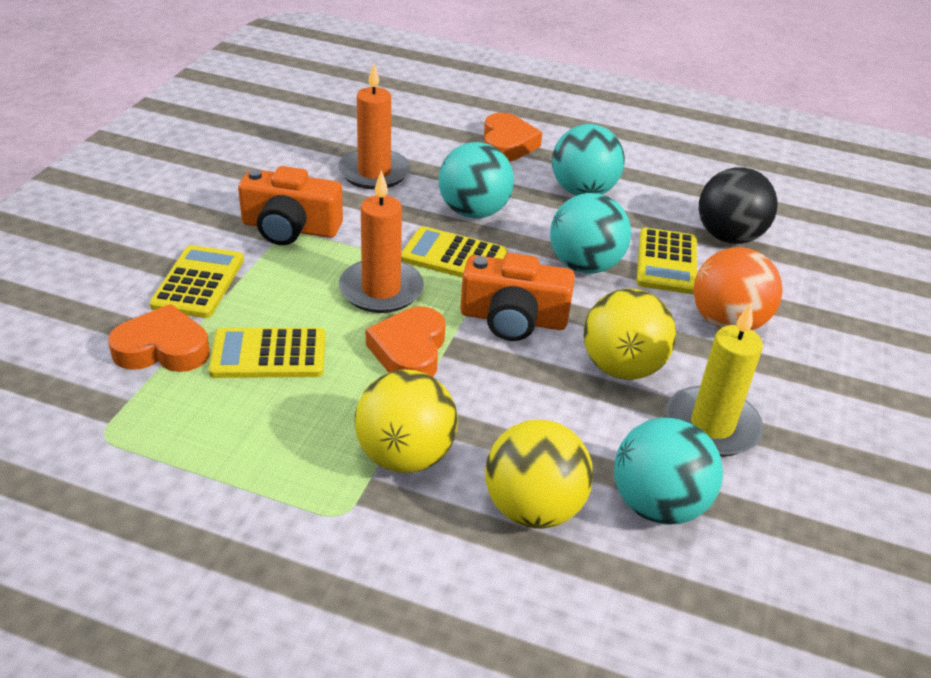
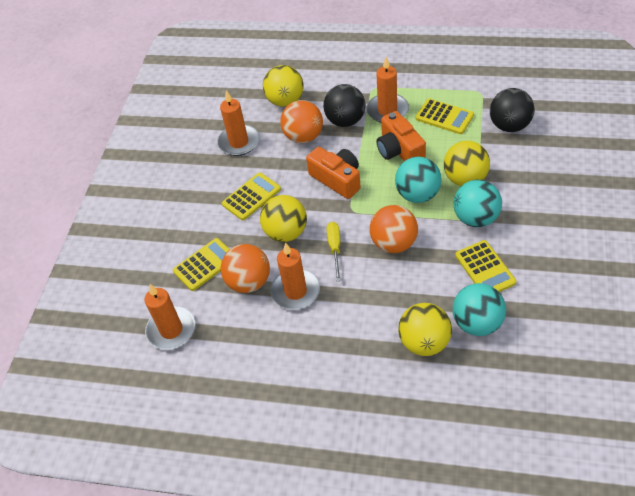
black ball: 1 -> 2
orange ball: 1 -> 3
orange candle: 2 -> 4
orange heart: 3 -> 0
turquoise ball: 4 -> 3
yellow ball: 3 -> 4
yellow candle: 1 -> 0
yellow screwdriver: 0 -> 1

